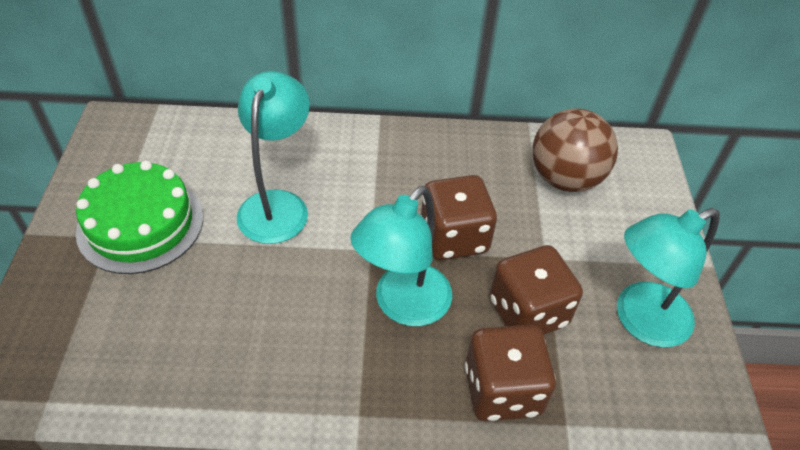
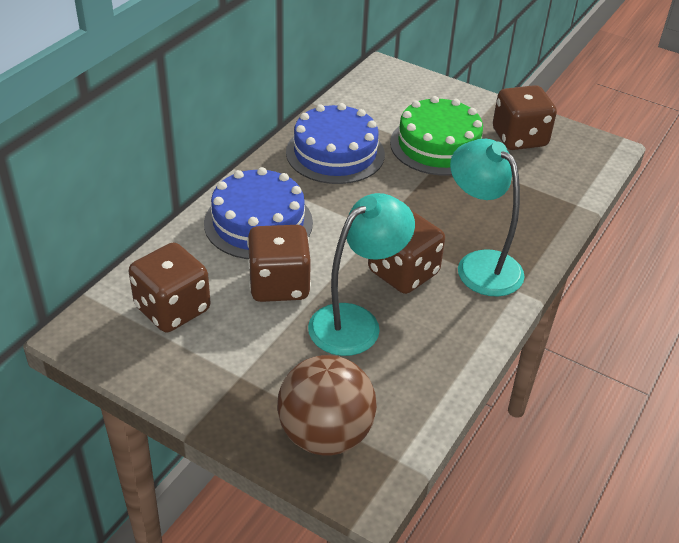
blue cake: 0 -> 2
brown dice: 3 -> 4
turquoise lamp: 3 -> 2

